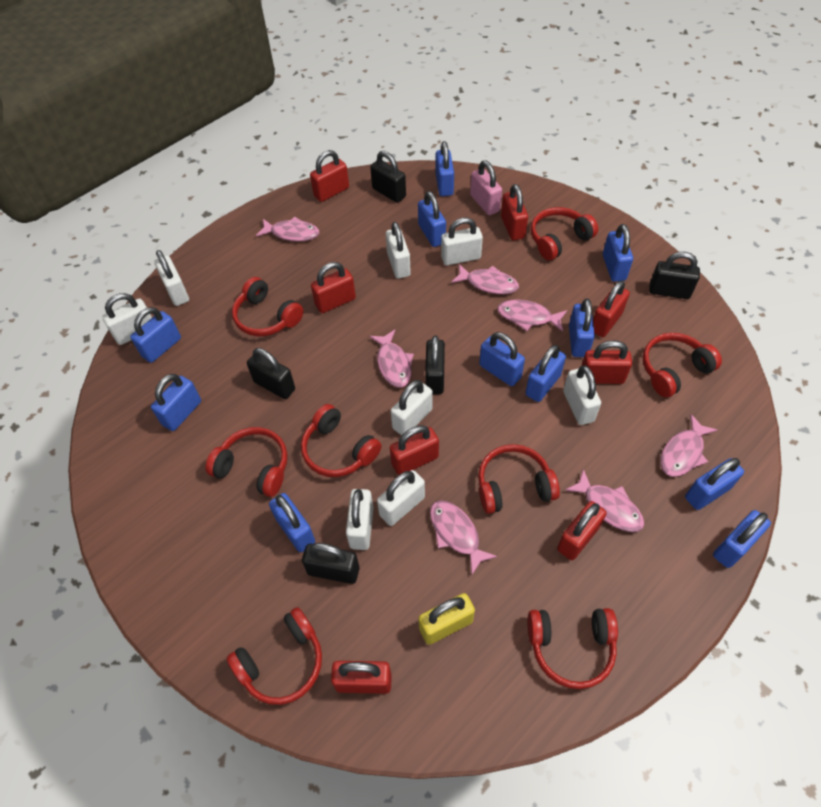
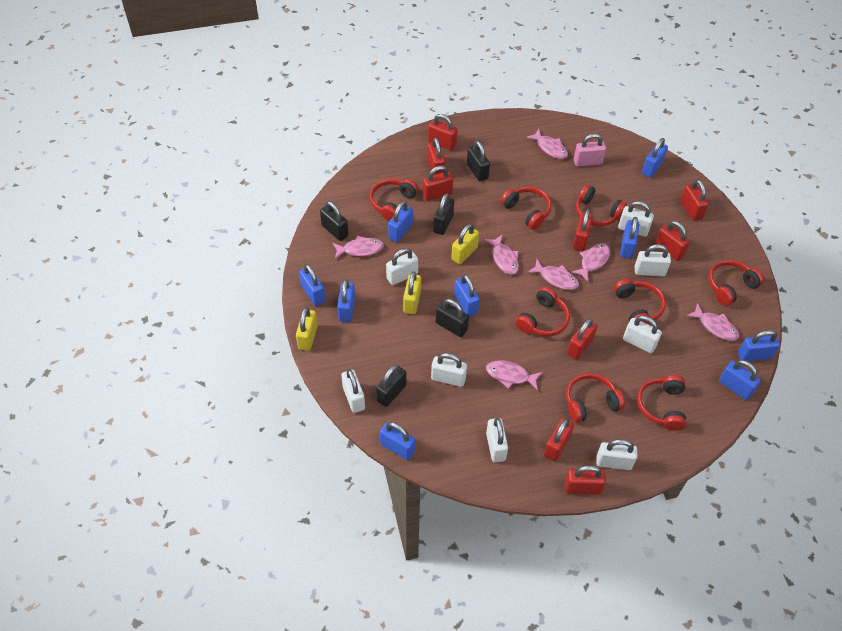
blue padlock: 11 -> 9
red padlock: 8 -> 9
yellow padlock: 1 -> 3

